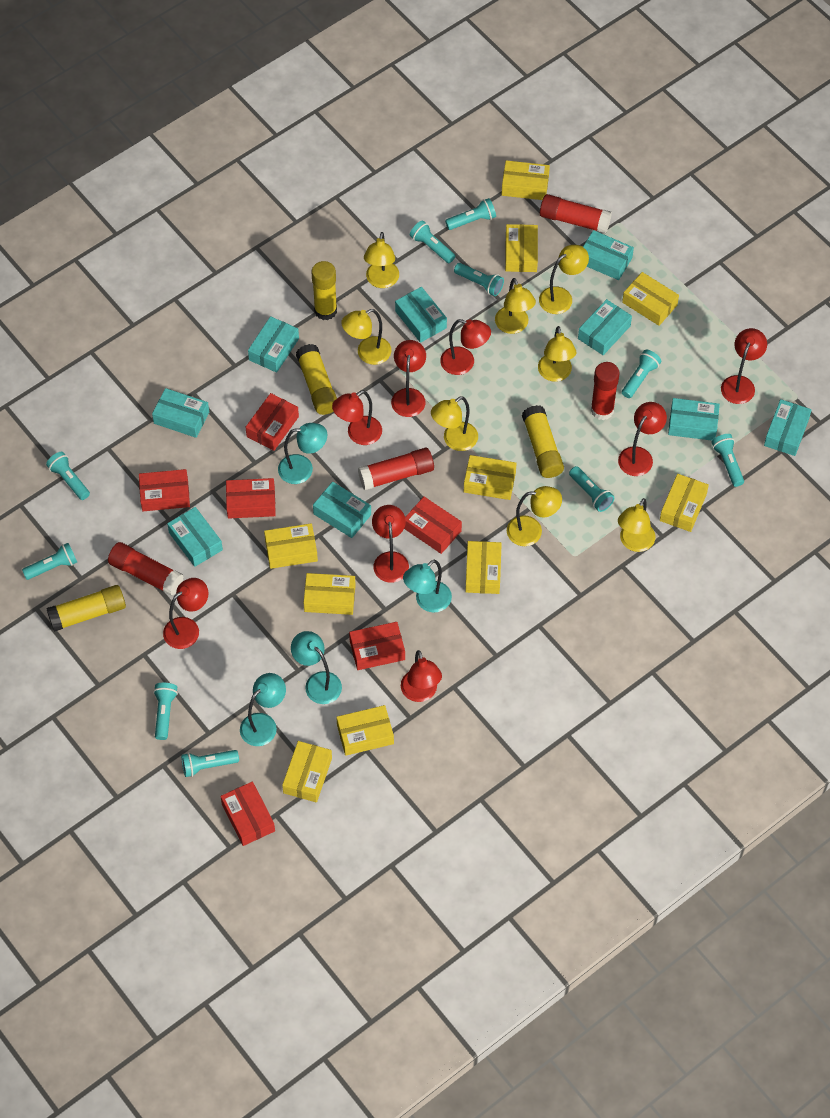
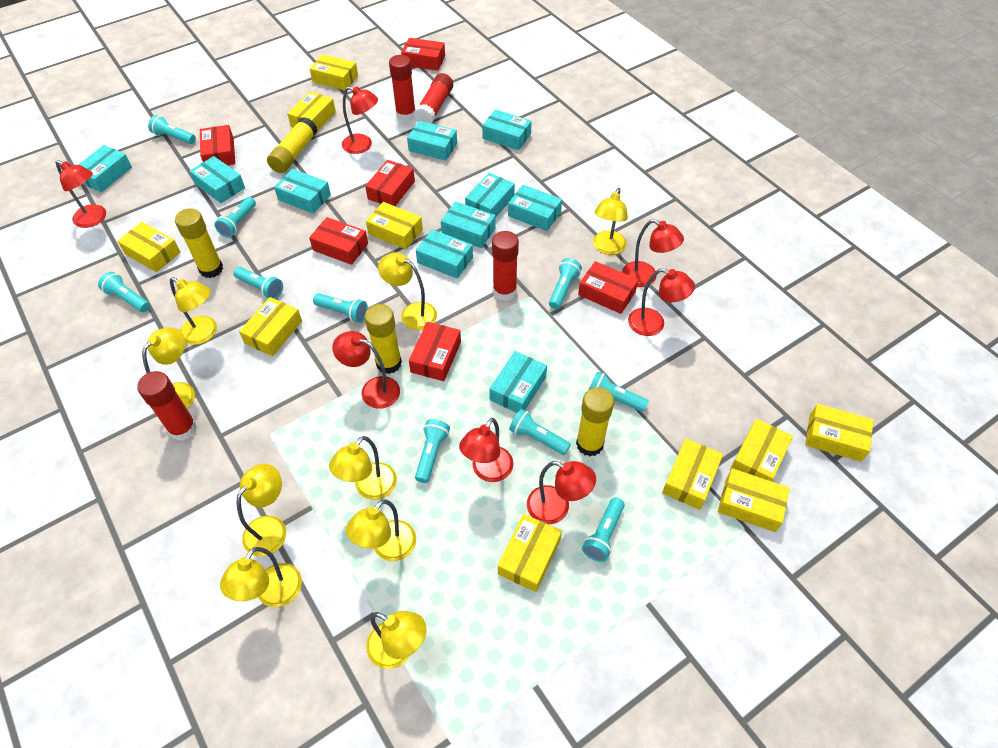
red lamp: 8 -> 7
turquoise box: 9 -> 10
turquoise lamp: 4 -> 0
yellow lamp: 8 -> 9

